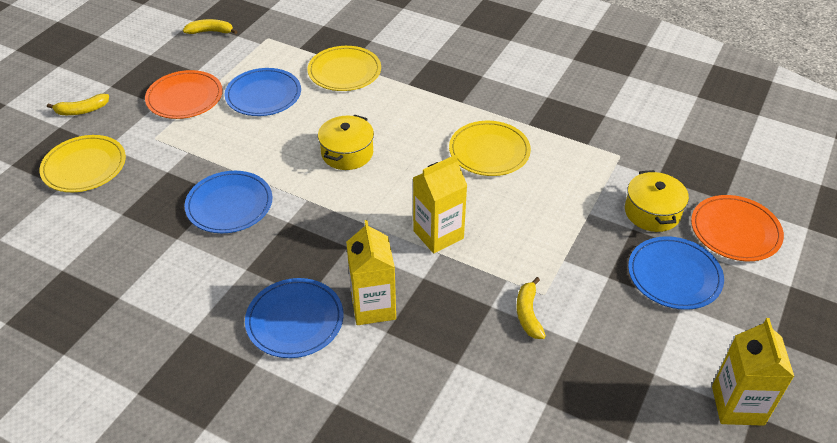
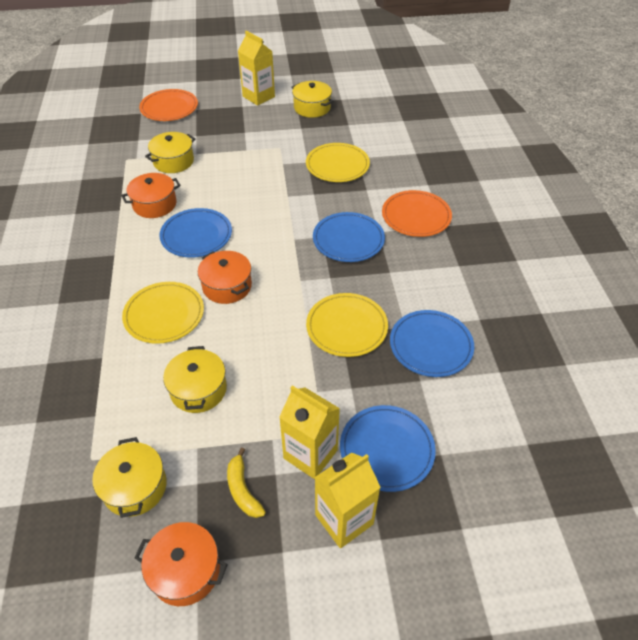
orange pot: 0 -> 3
yellow banana: 3 -> 1
yellow pot: 2 -> 4

